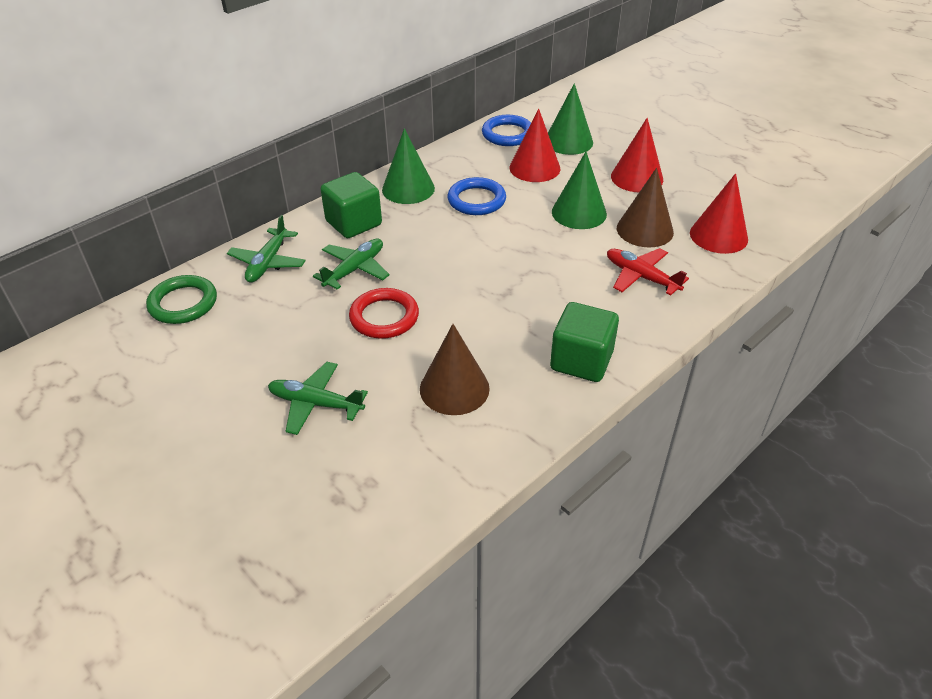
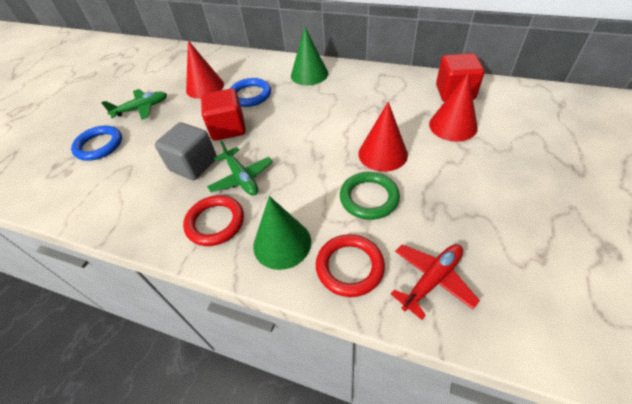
brown cone: 2 -> 0
green cone: 3 -> 2
green cube: 2 -> 0
green plane: 3 -> 2
grey cube: 0 -> 1
red cube: 0 -> 2
red ring: 1 -> 2

